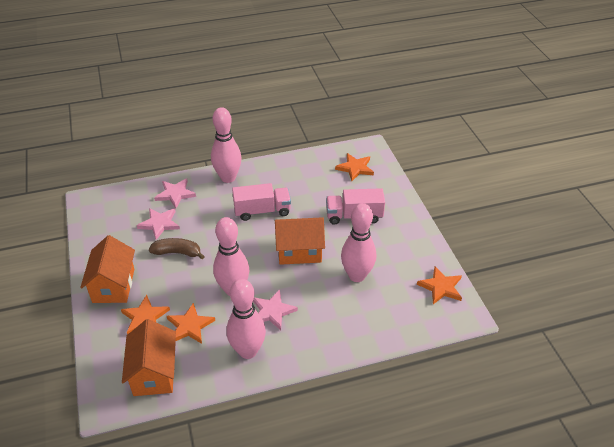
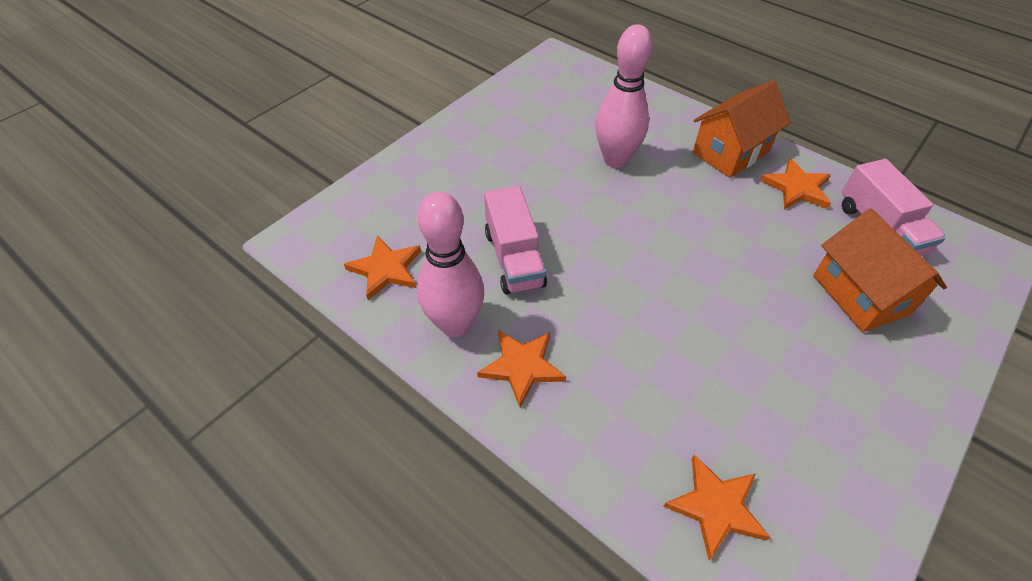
brown banana: 1 -> 0
orange house: 3 -> 2
pink bowling pin: 4 -> 2
pink star: 3 -> 0

